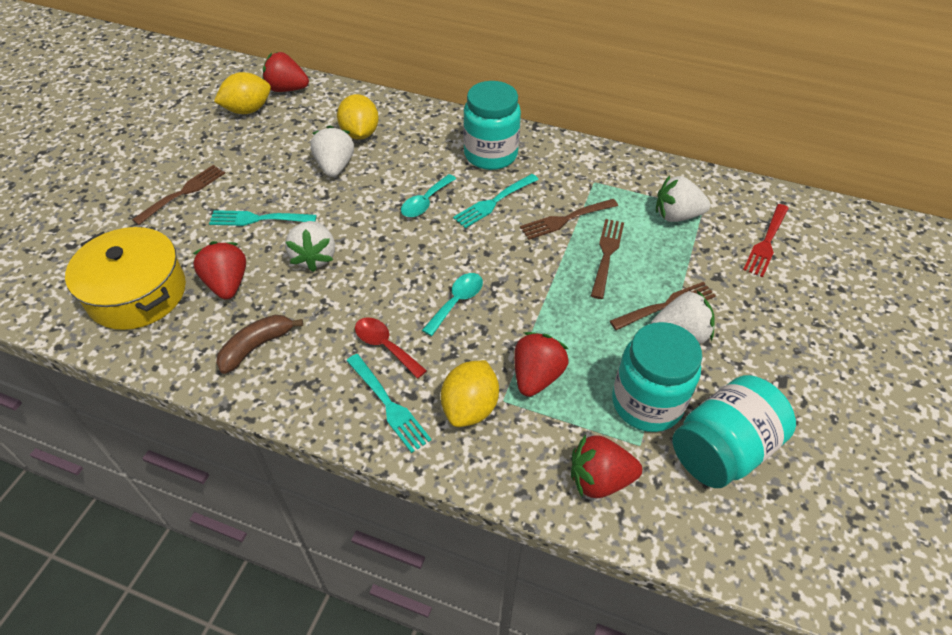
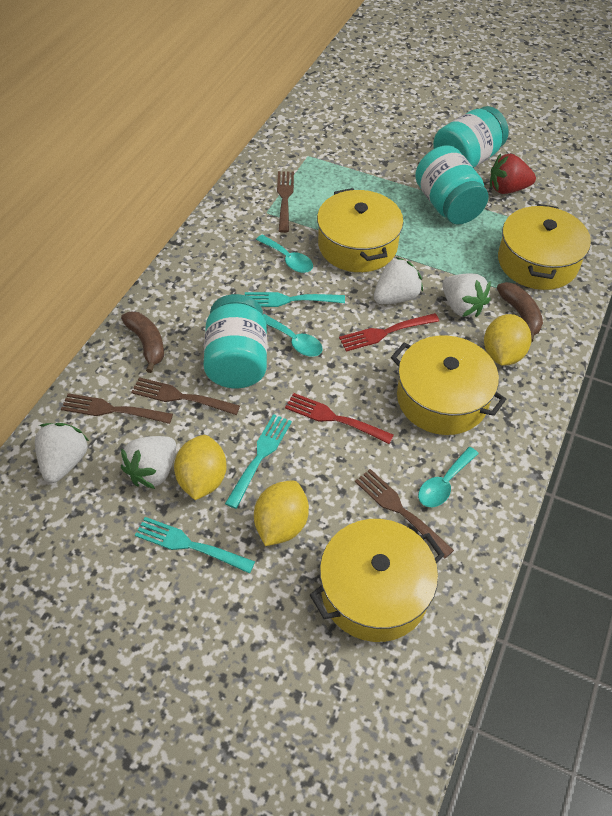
brown banana: 1 -> 2
red fork: 1 -> 2
red spoon: 1 -> 0
red strawberry: 4 -> 1
turquoise spoon: 2 -> 3
yellow pot: 1 -> 4

